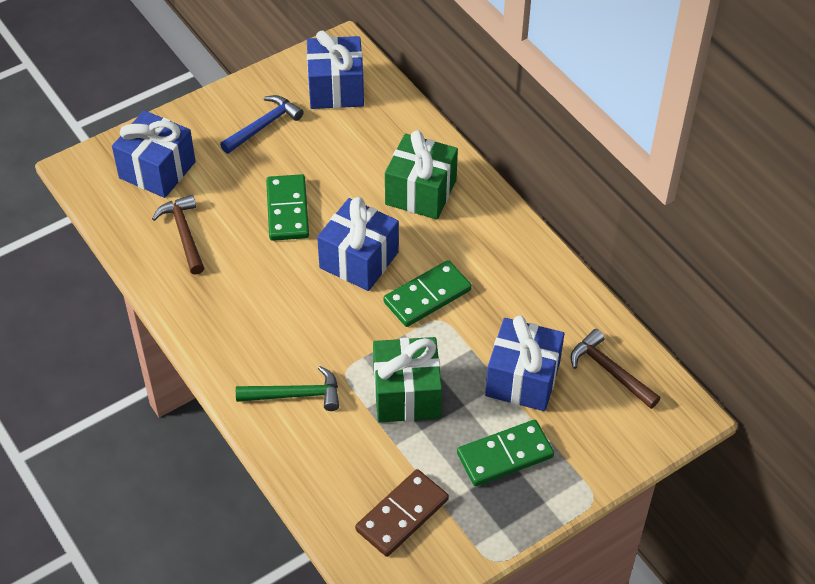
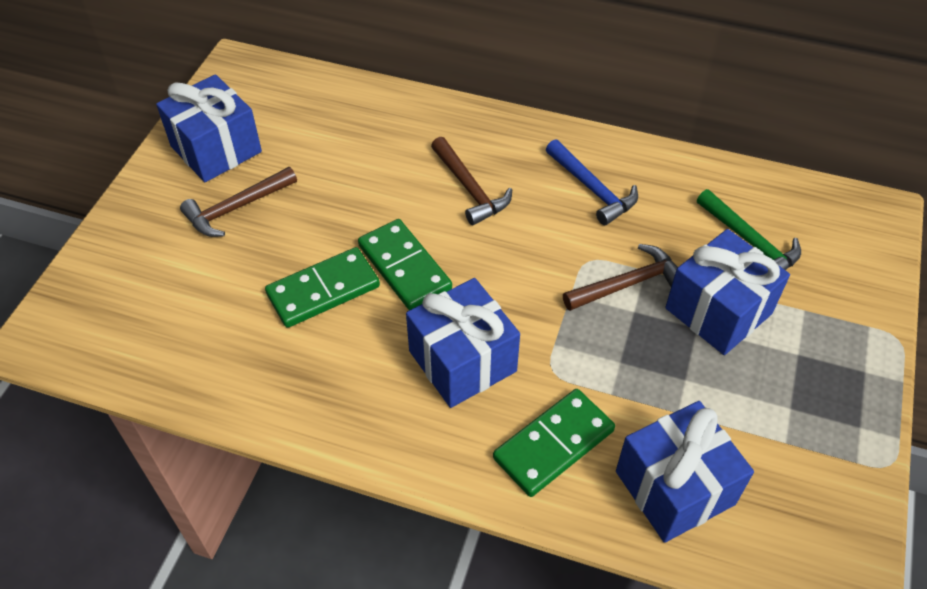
brown domino: 1 -> 0
brown hammer: 2 -> 3
green gift: 2 -> 0

